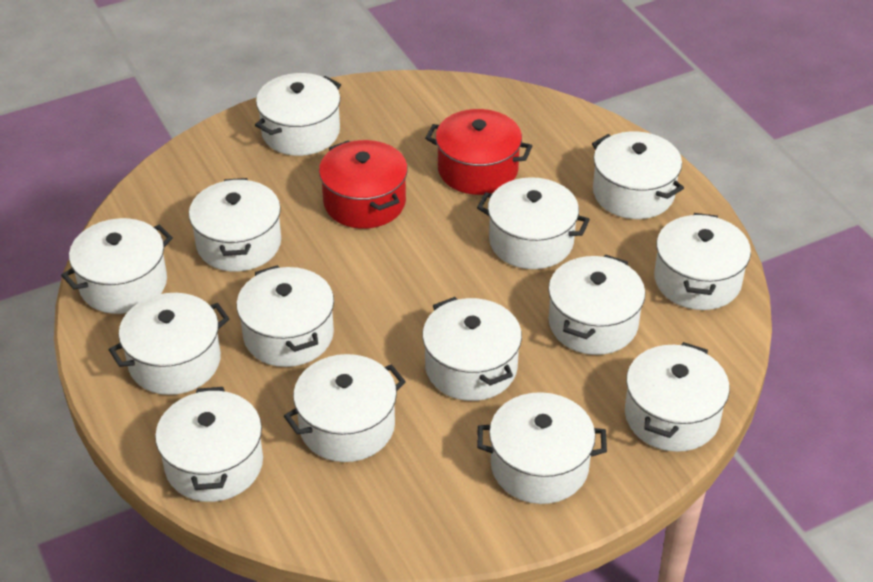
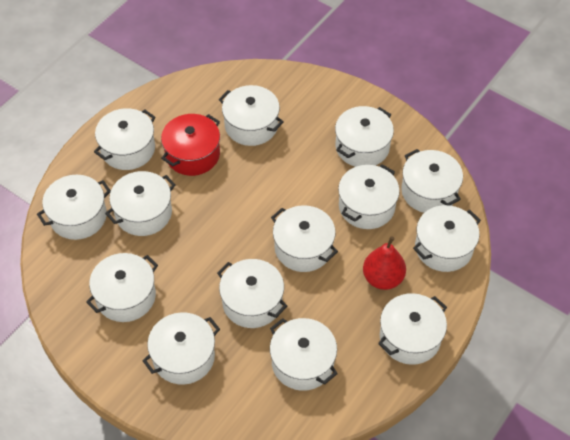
red pear: 0 -> 1
red pot: 2 -> 1

